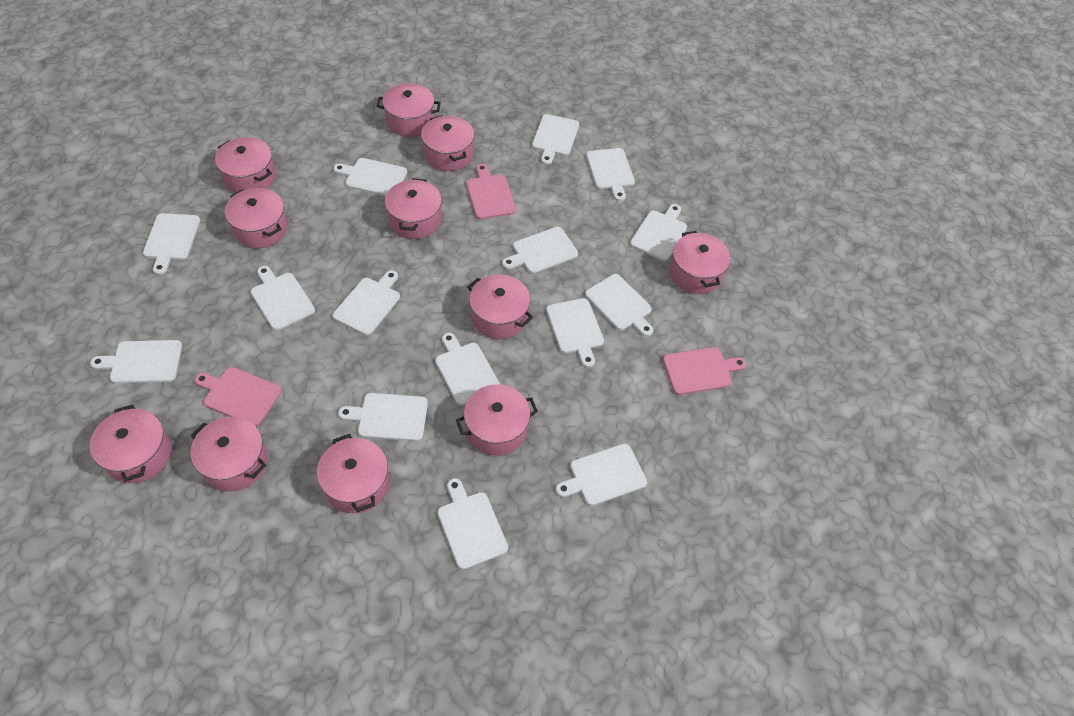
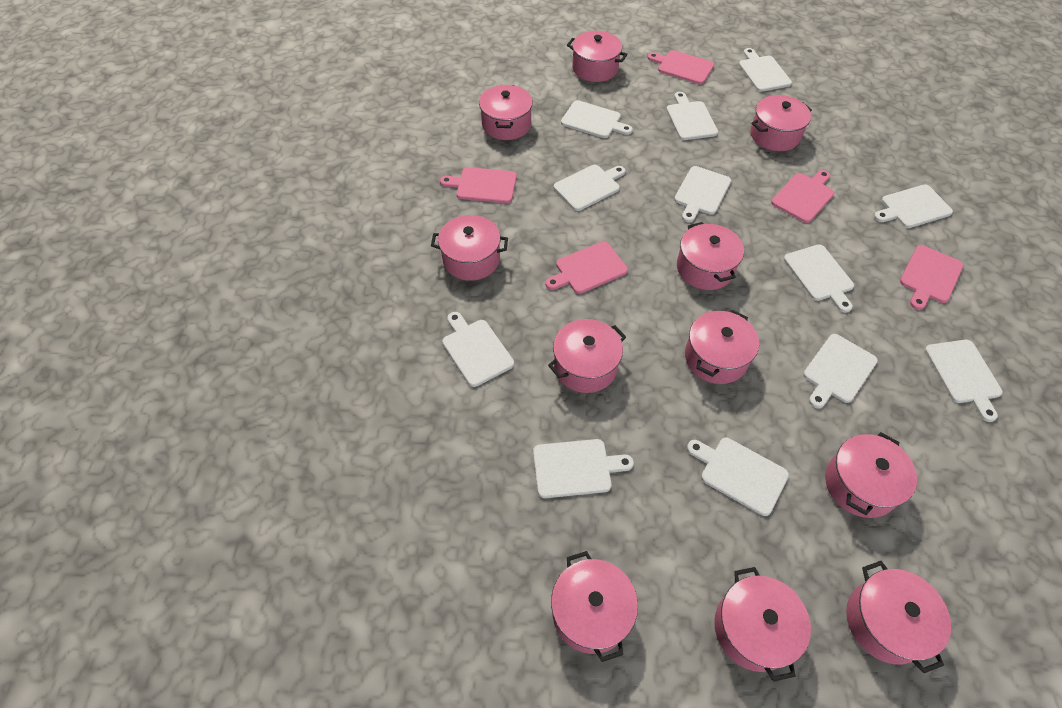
pink cutting board: 3 -> 5
white cutting board: 15 -> 12

